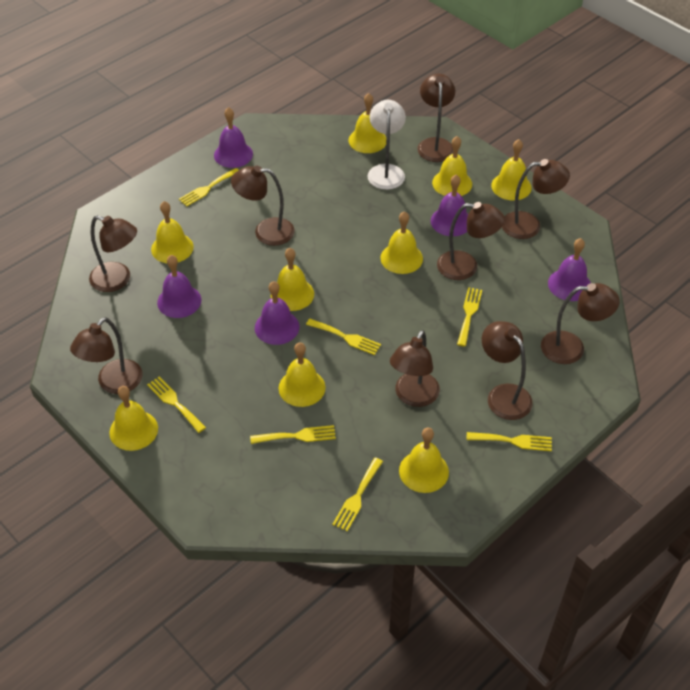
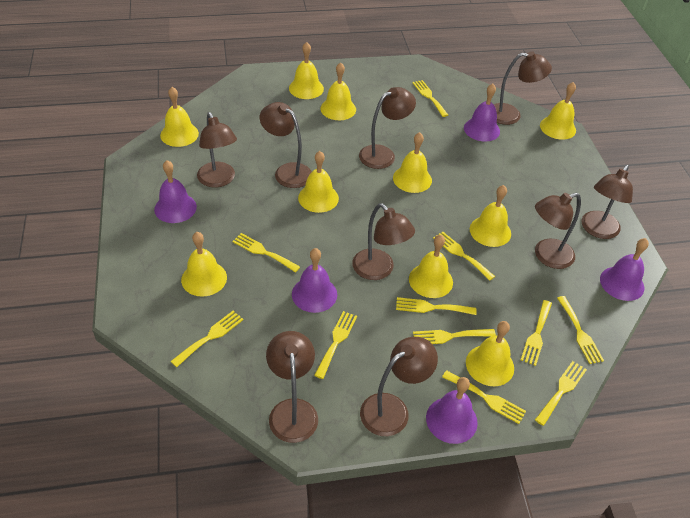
white lamp: 1 -> 0
yellow bell: 9 -> 10
yellow fork: 7 -> 11

